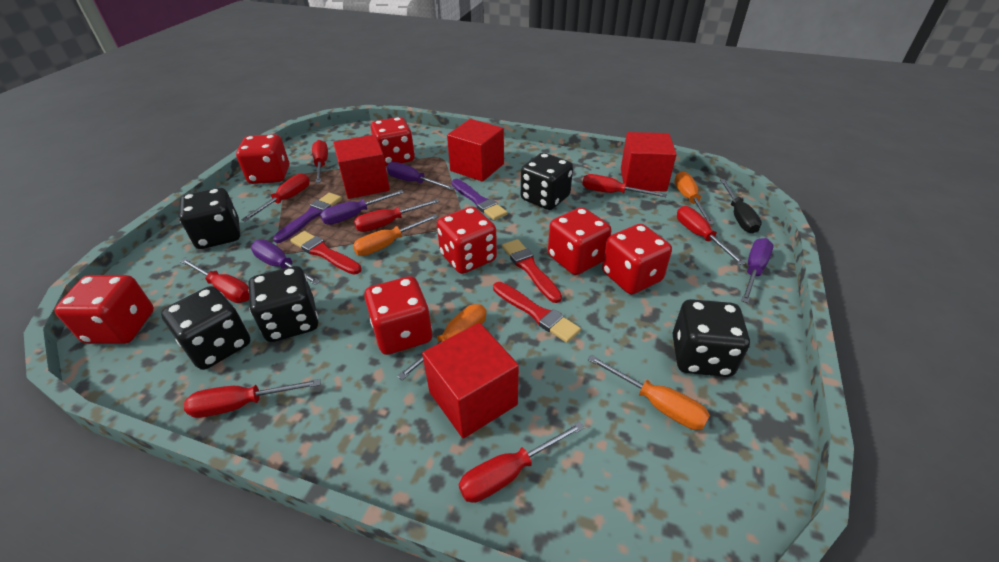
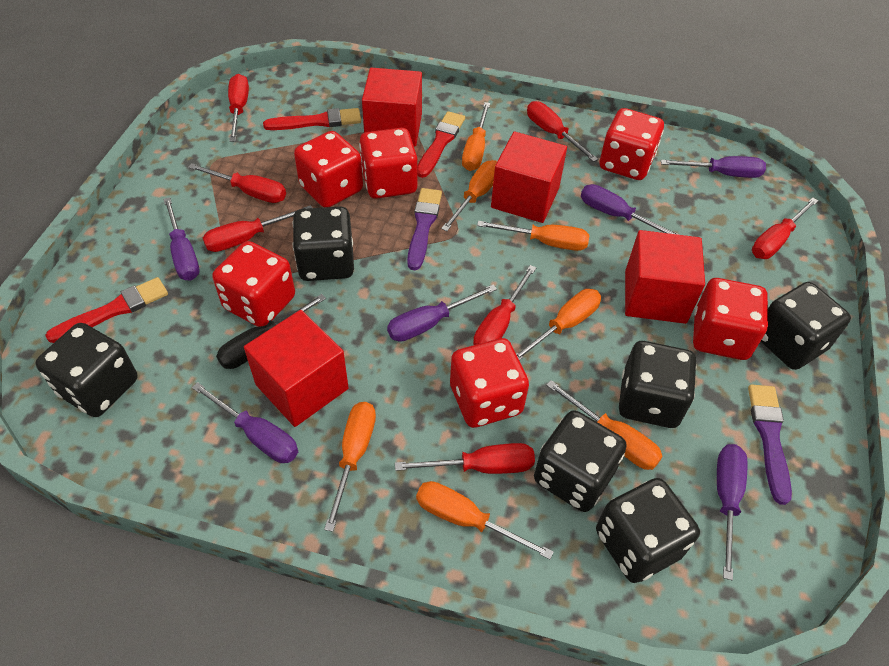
black dice: 5 -> 6
orange screwdriver: 4 -> 7
purple screwdriver: 4 -> 6
red dice: 7 -> 6
red screwdriver: 8 -> 7

